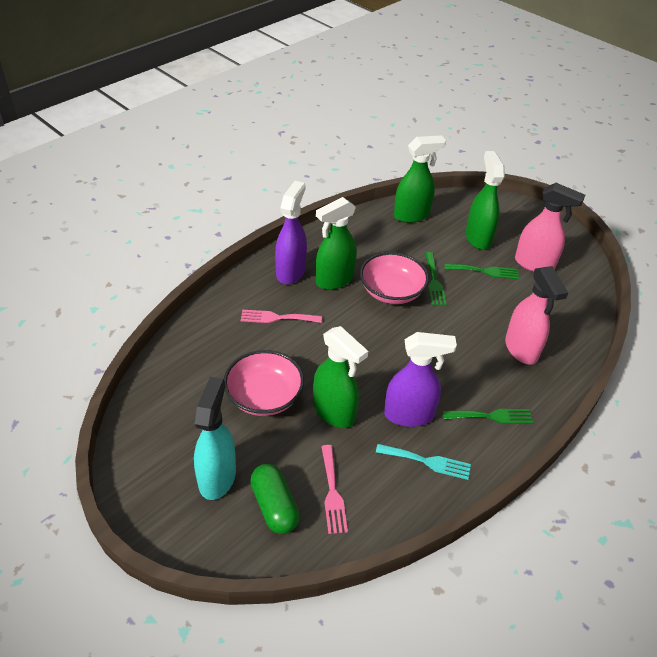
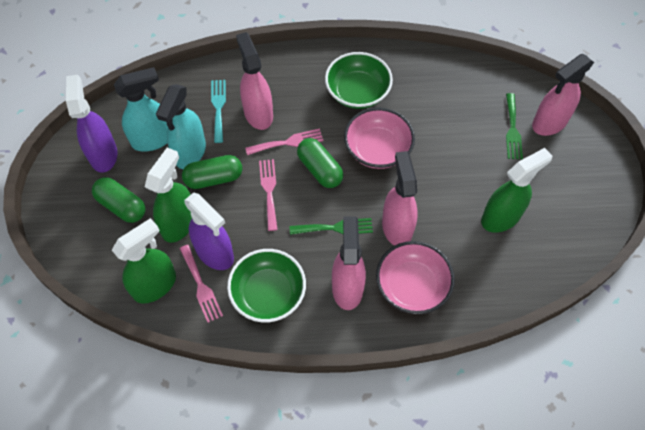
green bowl: 0 -> 2
green capsule: 1 -> 3
green fork: 3 -> 2
green spray bottle: 4 -> 3
pink fork: 2 -> 3
pink spray bottle: 2 -> 4
turquoise spray bottle: 1 -> 2

